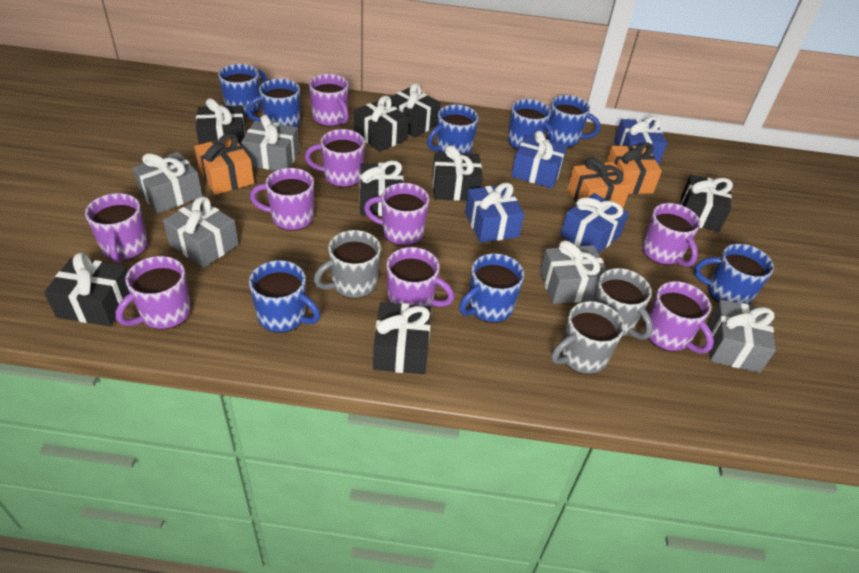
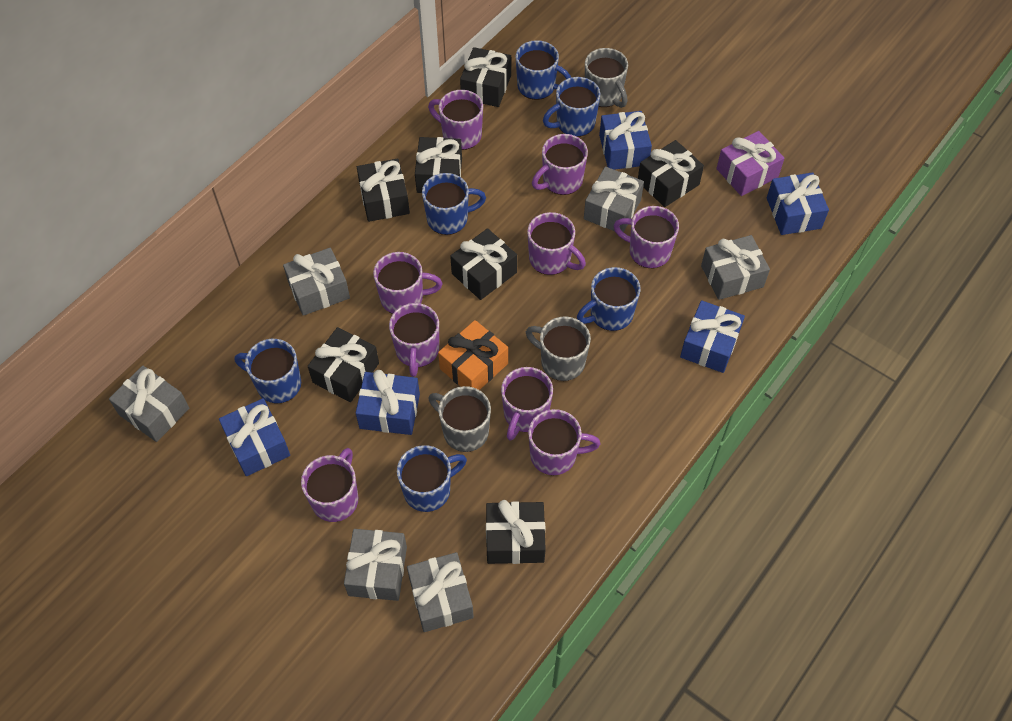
black gift: 8 -> 7
blue gift: 4 -> 5
blue mug: 8 -> 6
grey gift: 5 -> 6
orange gift: 3 -> 1
purple gift: 0 -> 1

